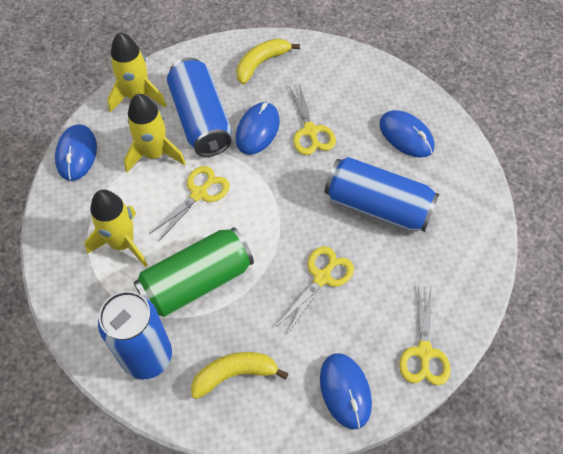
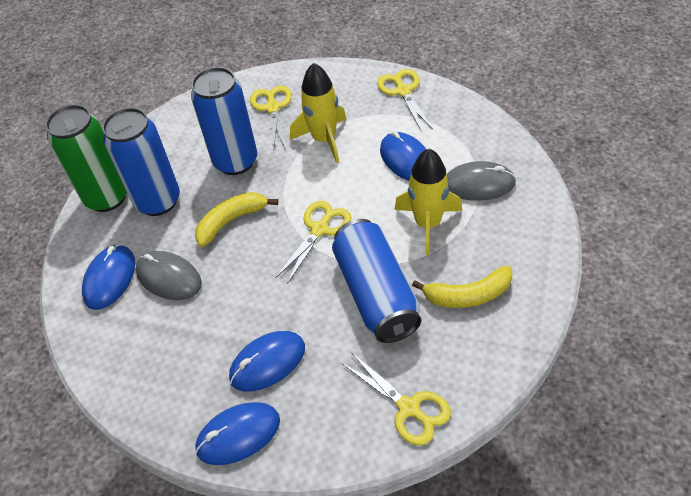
grey mouse: 0 -> 2
yellow rocket: 3 -> 2

